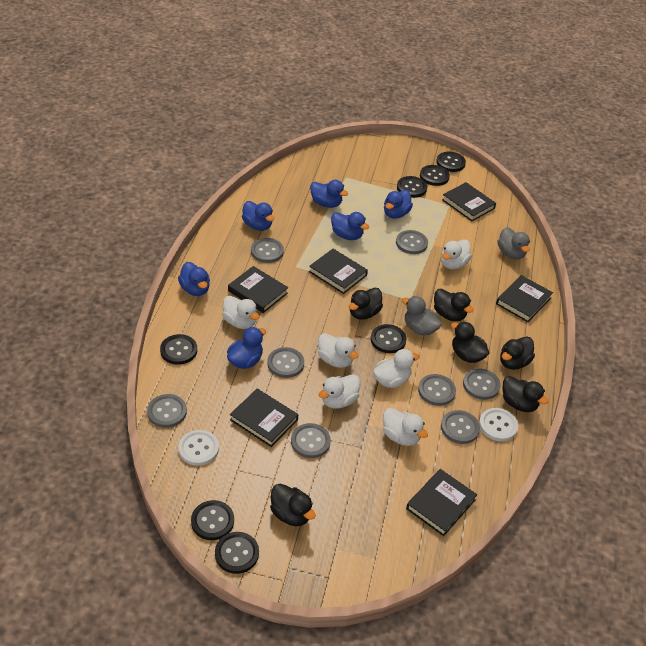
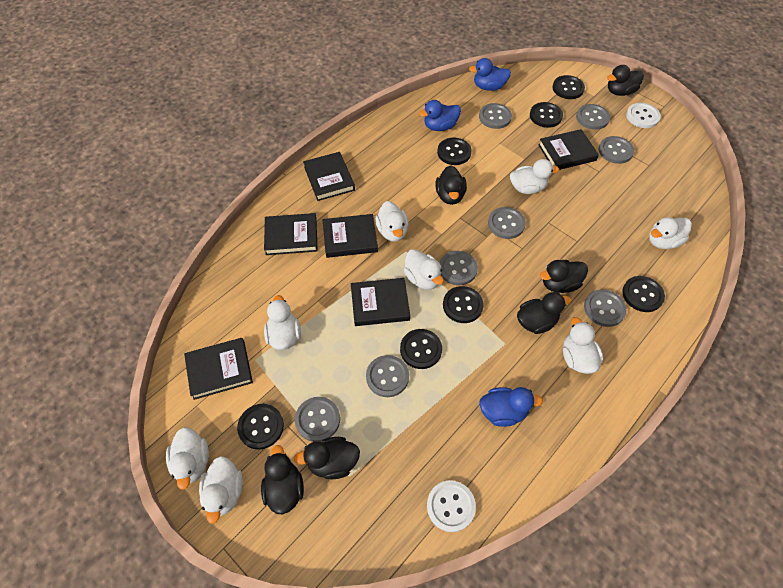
blue duck: 6 -> 3
grey duck: 2 -> 0
white duck: 6 -> 8

